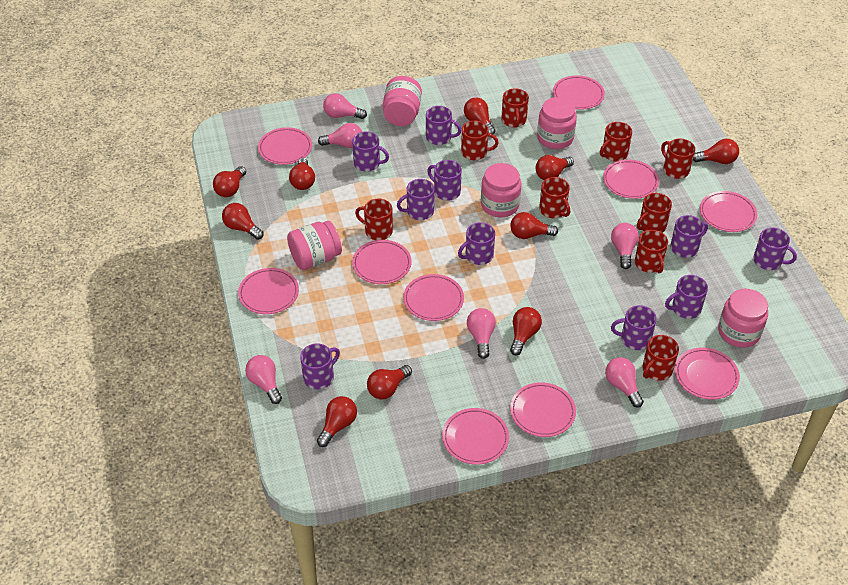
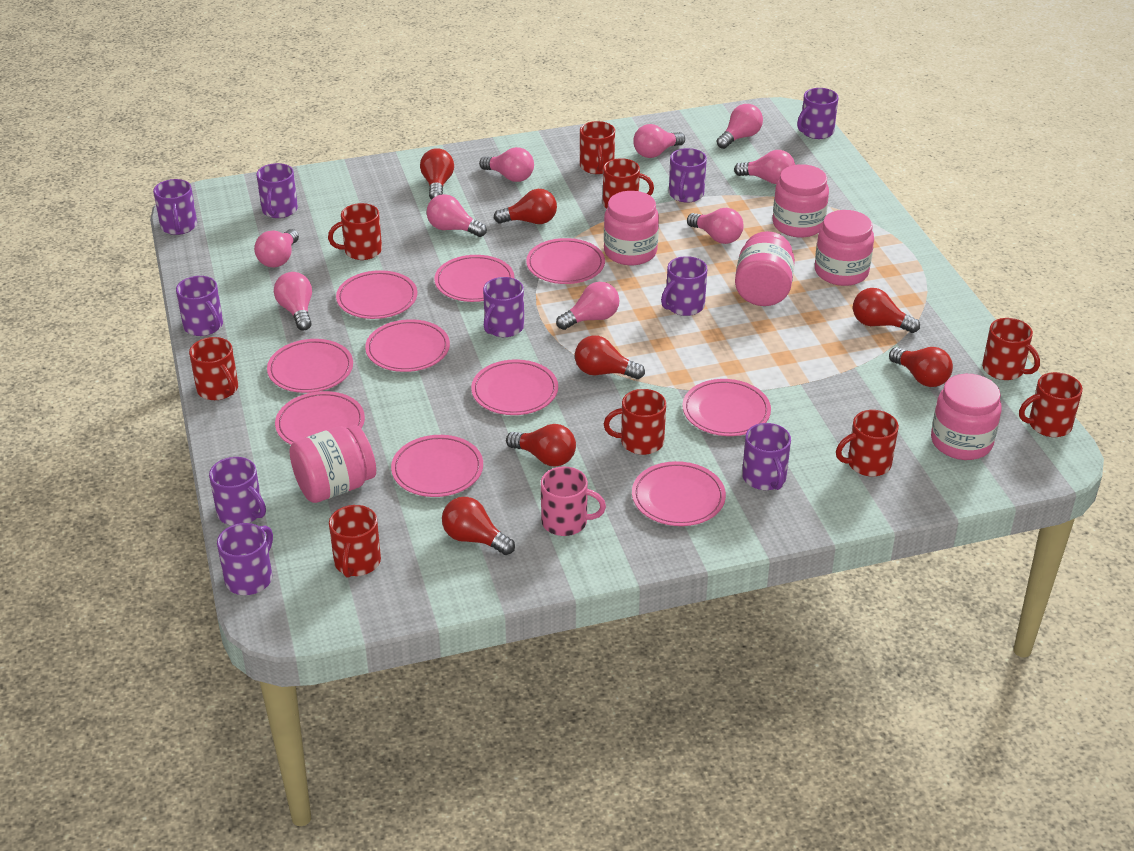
pink jar: 5 -> 6
pink light bulb: 6 -> 9
pink mug: 0 -> 1
red light bulb: 10 -> 7

